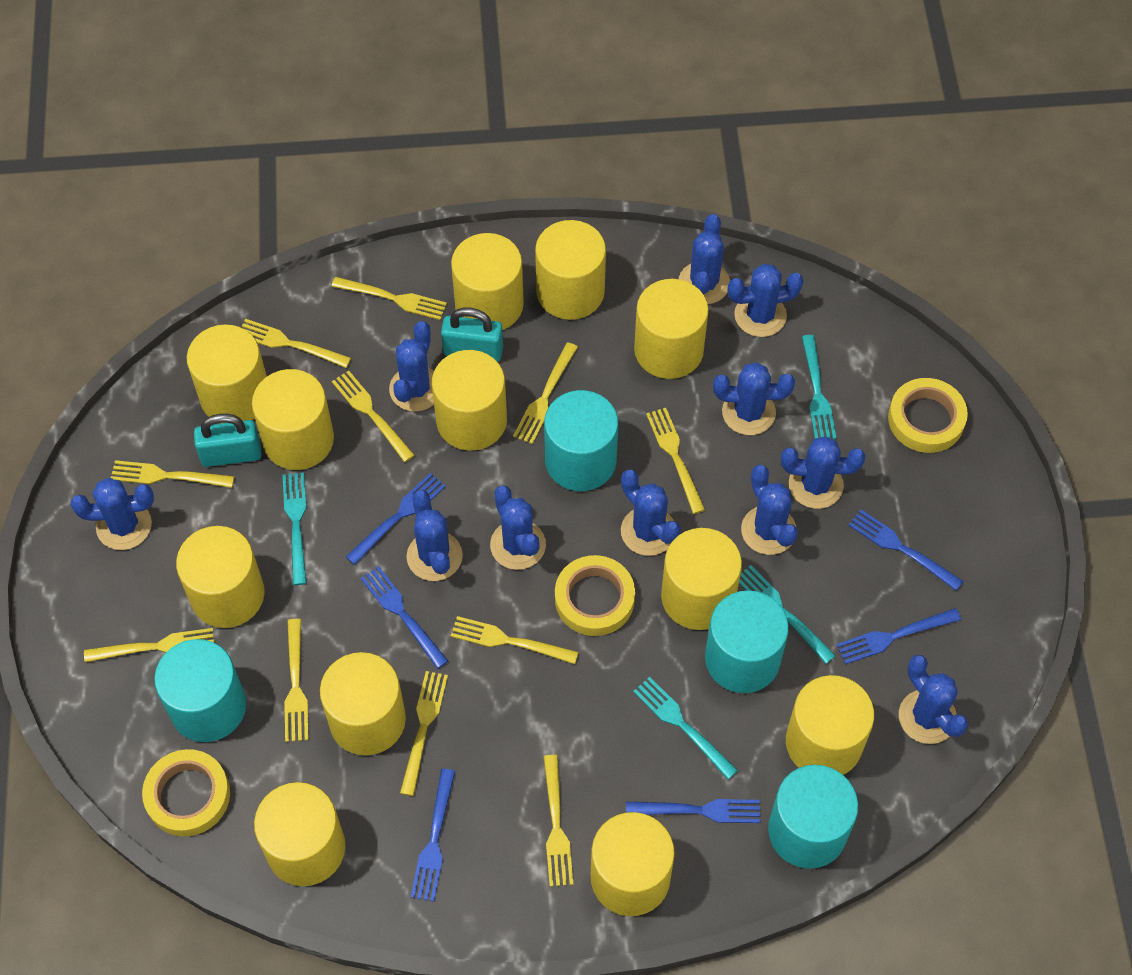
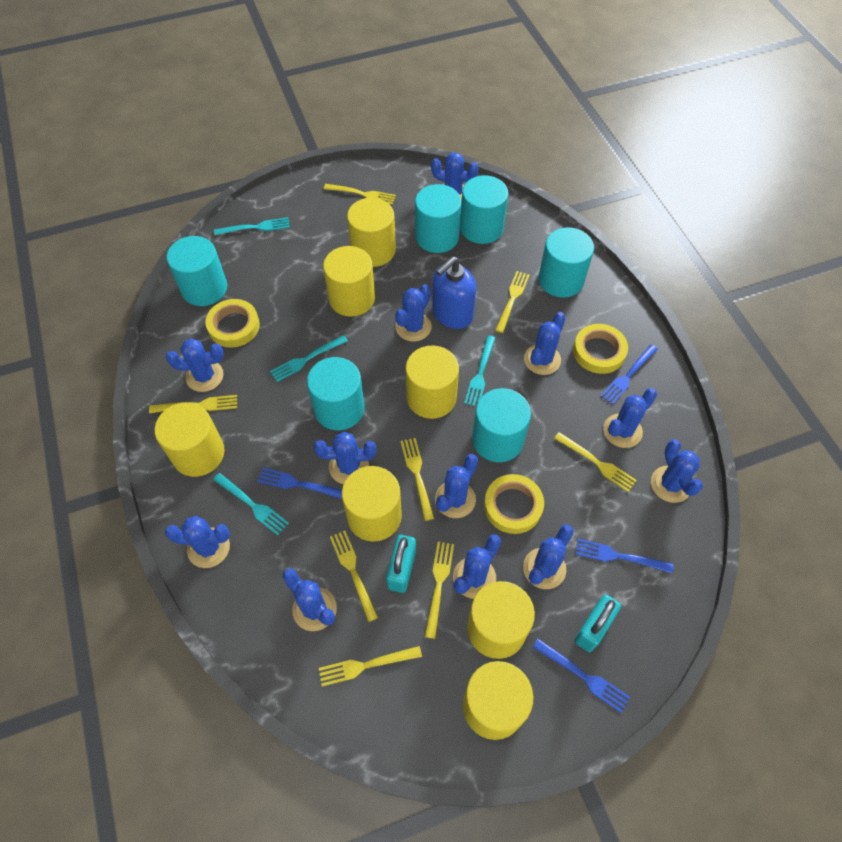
blue cactus: 11 -> 12
blue fork: 6 -> 4
blue soap dispenser: 0 -> 1
turquoise cylinder: 4 -> 6
yellow cylinder: 12 -> 7
yellow fork: 11 -> 8

